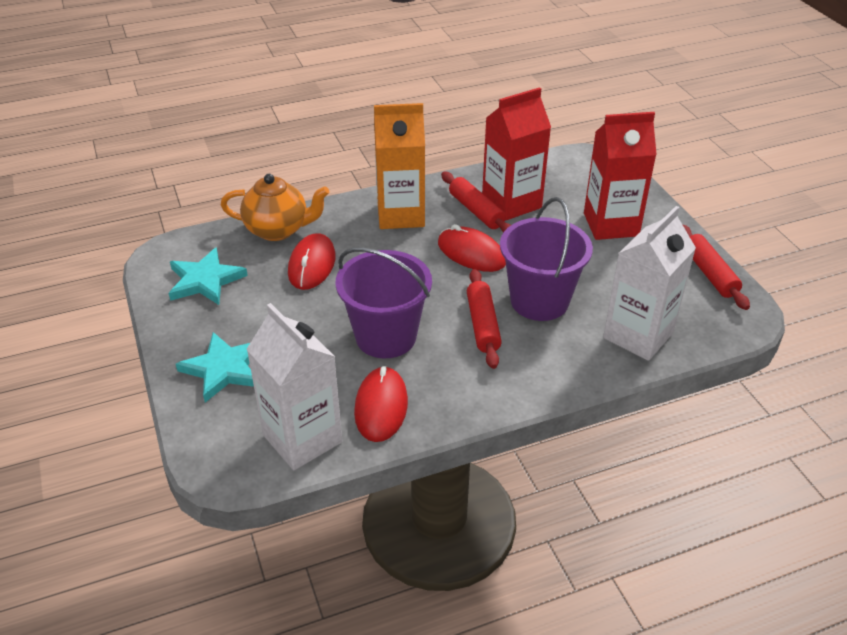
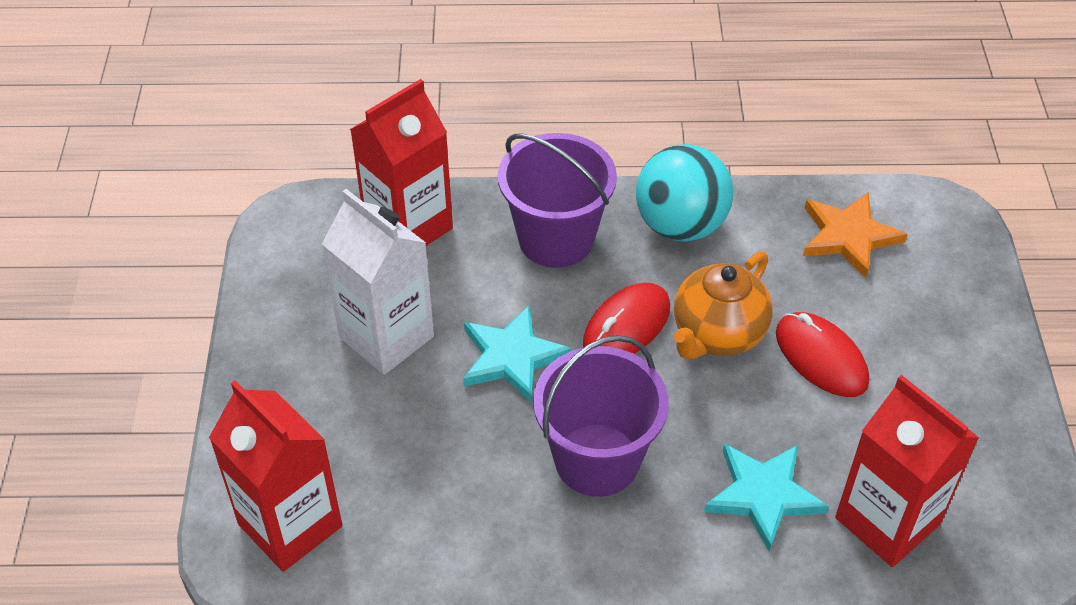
orange carton: 1 -> 0
orange star: 0 -> 1
red carton: 2 -> 3
red mouse: 3 -> 2
red rolling pin: 3 -> 0
turquoise ball: 0 -> 1
white carton: 2 -> 1

